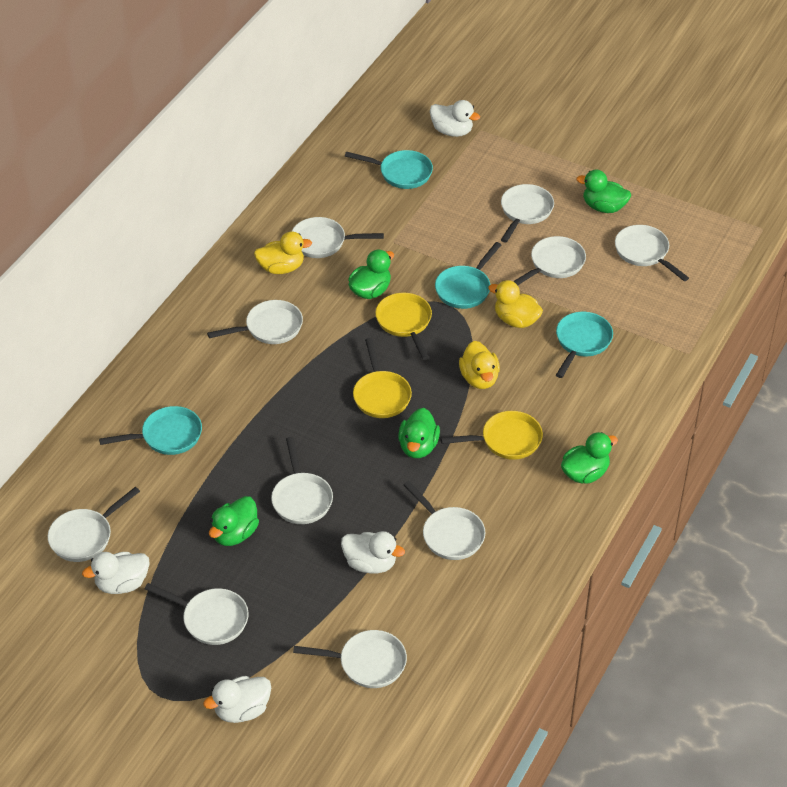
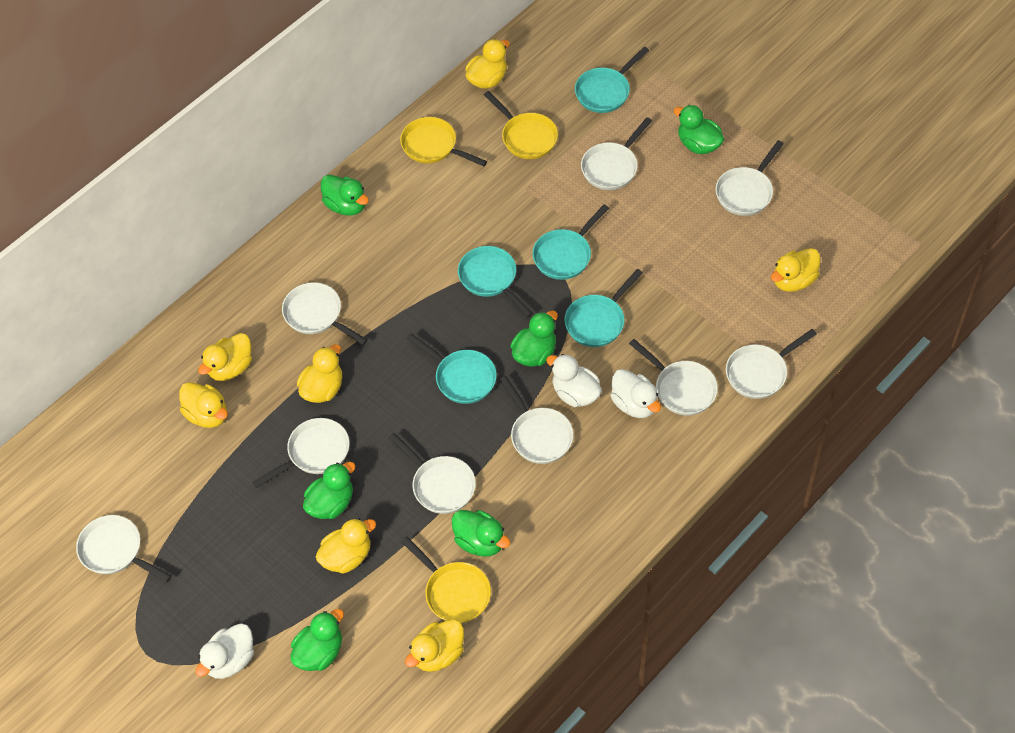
green duck: 5 -> 6
turquoise pan: 4 -> 5
white duck: 4 -> 3
white pan: 10 -> 9
yellow duck: 3 -> 7

